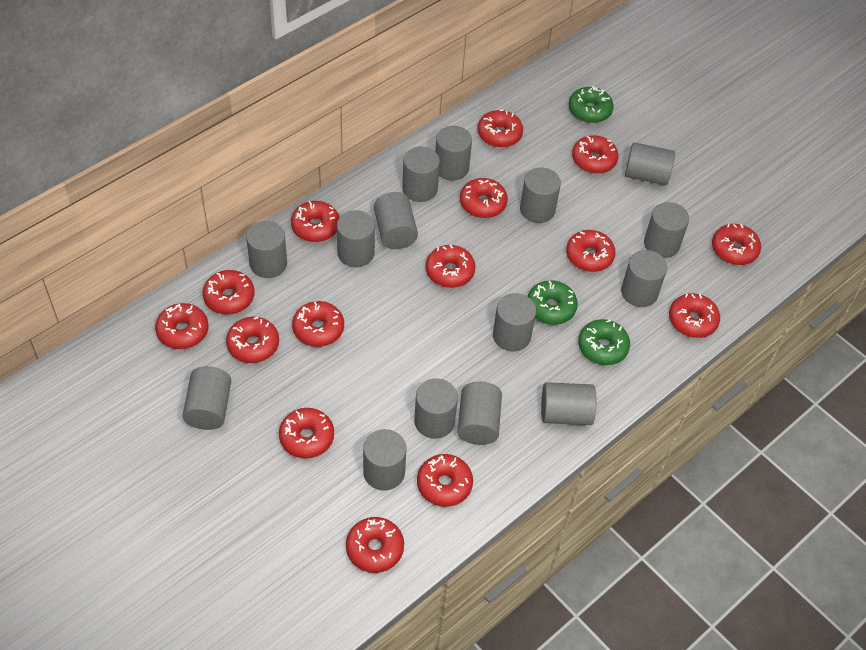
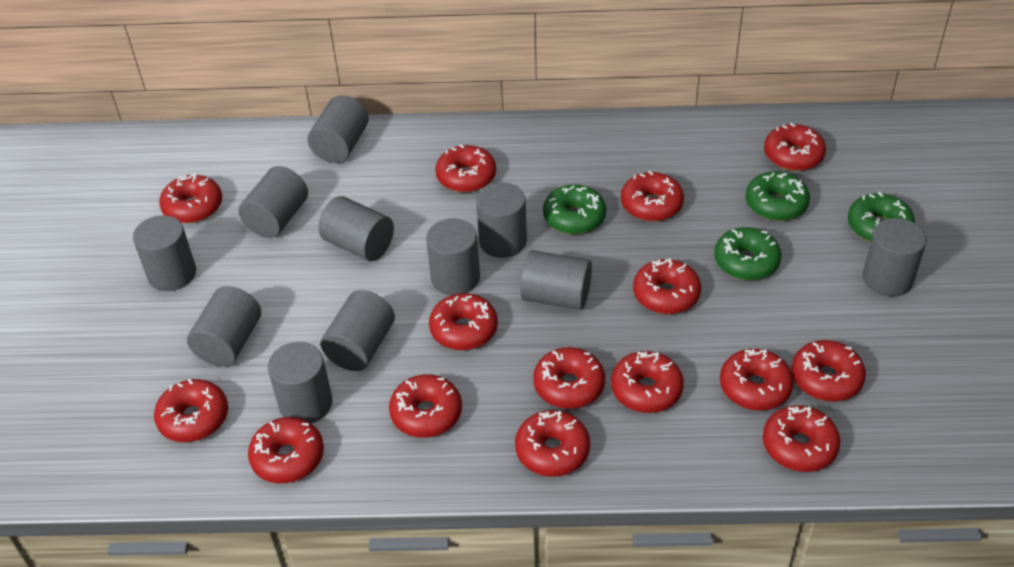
green donut: 3 -> 4
grey cylinder: 15 -> 11

